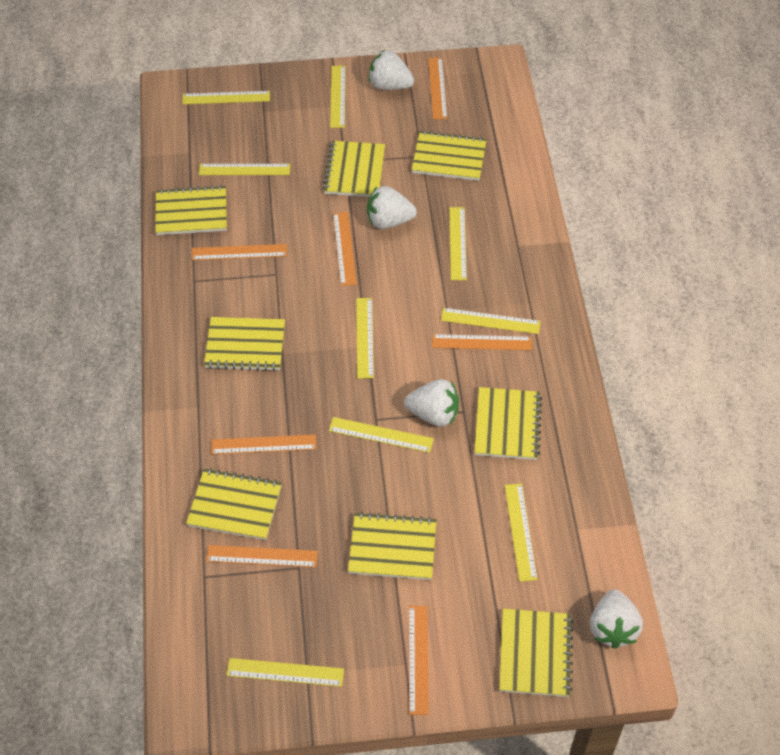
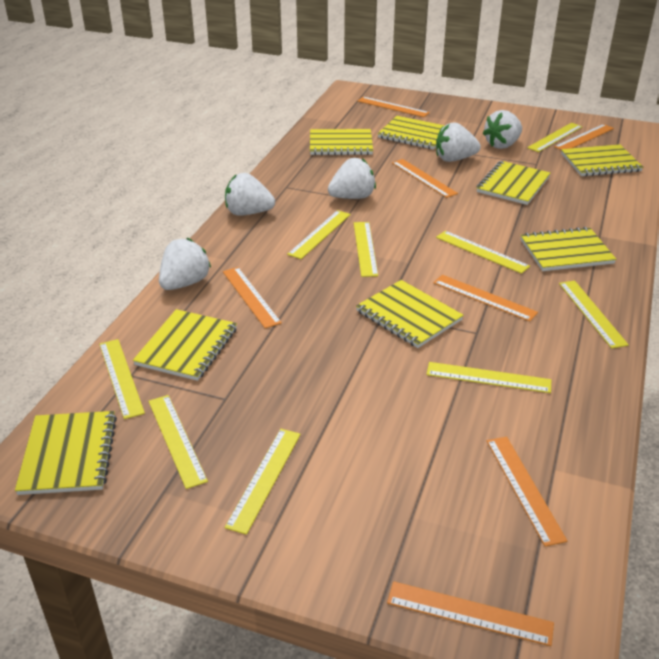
white strawberry: 4 -> 5

